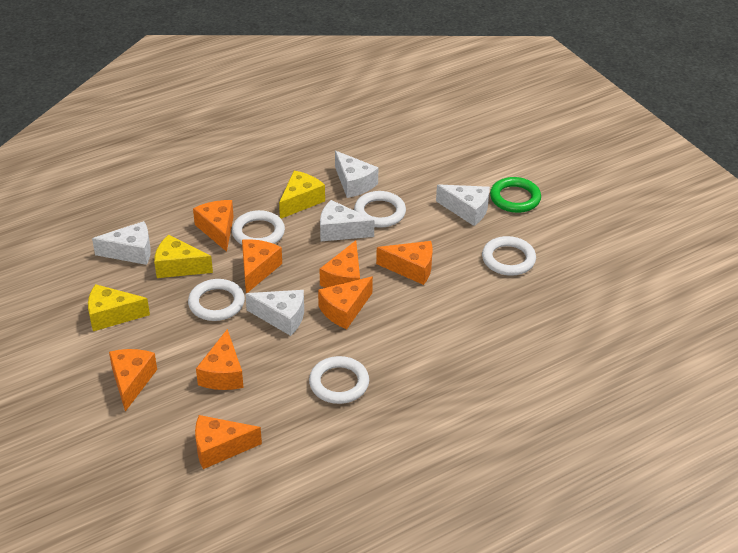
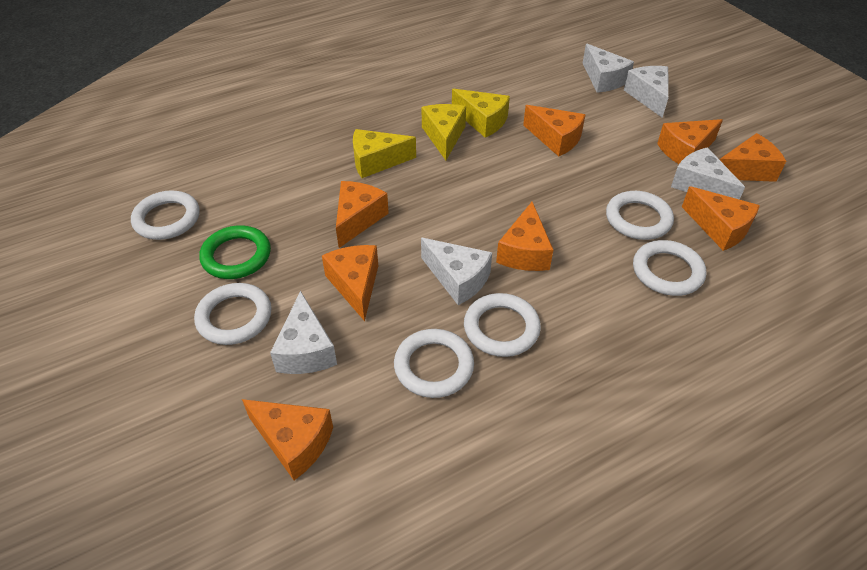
white ring: 5 -> 6

